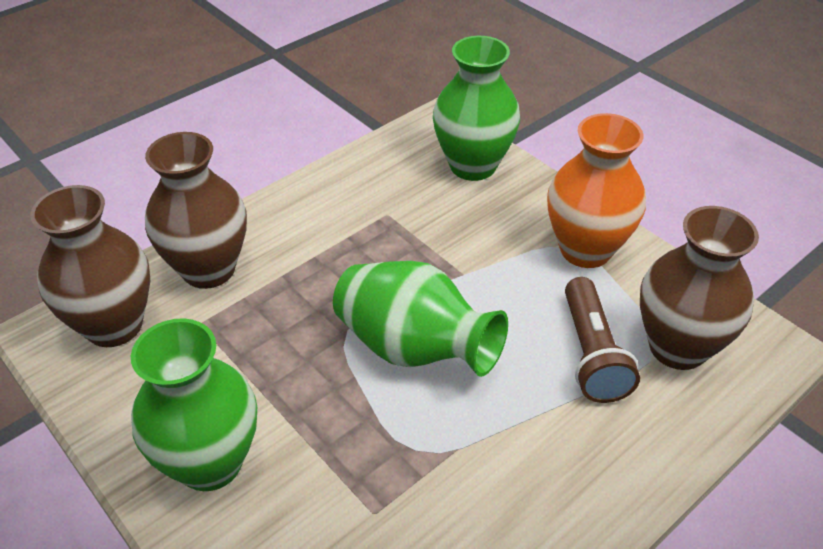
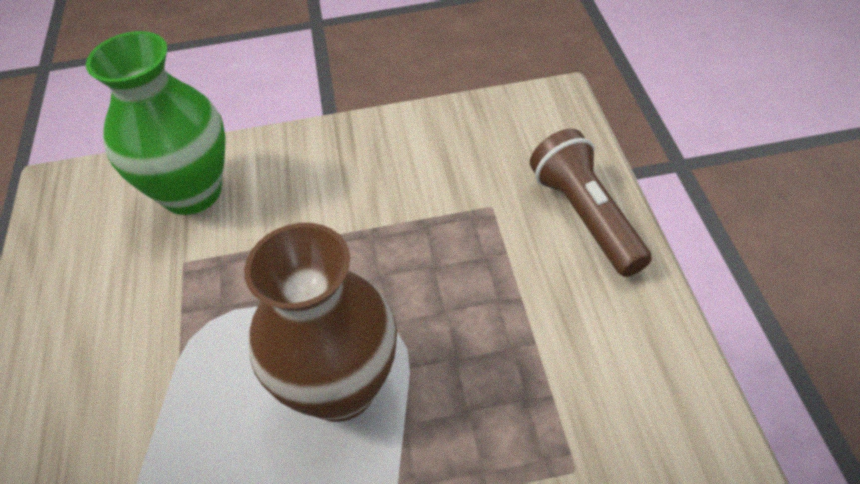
brown vase: 3 -> 1
green vase: 3 -> 1
orange vase: 1 -> 0

